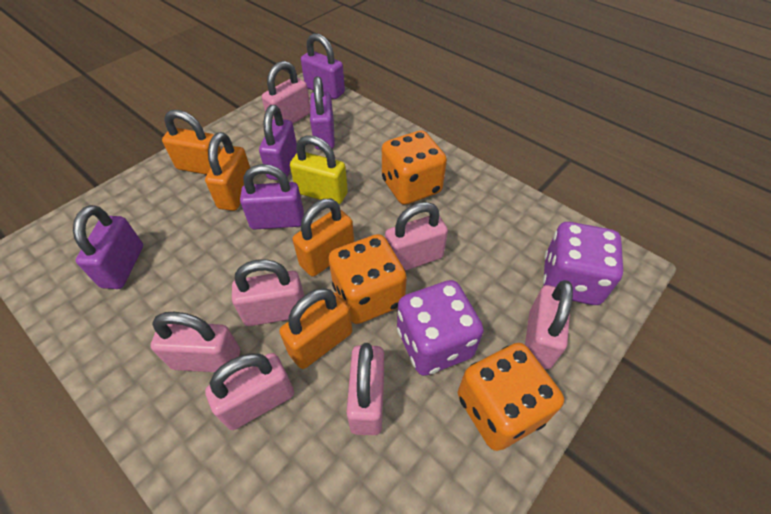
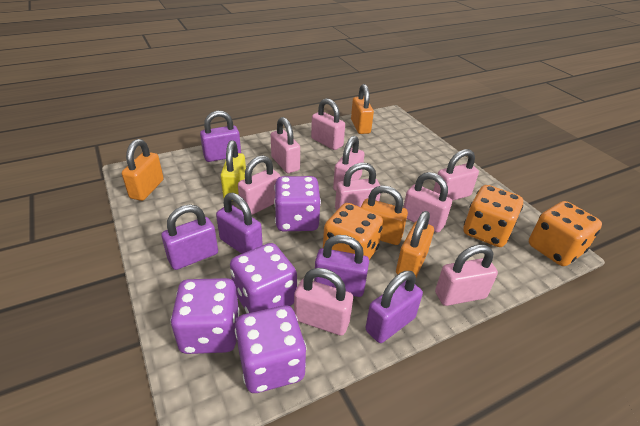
pink padlock: 7 -> 9
purple dice: 2 -> 4

